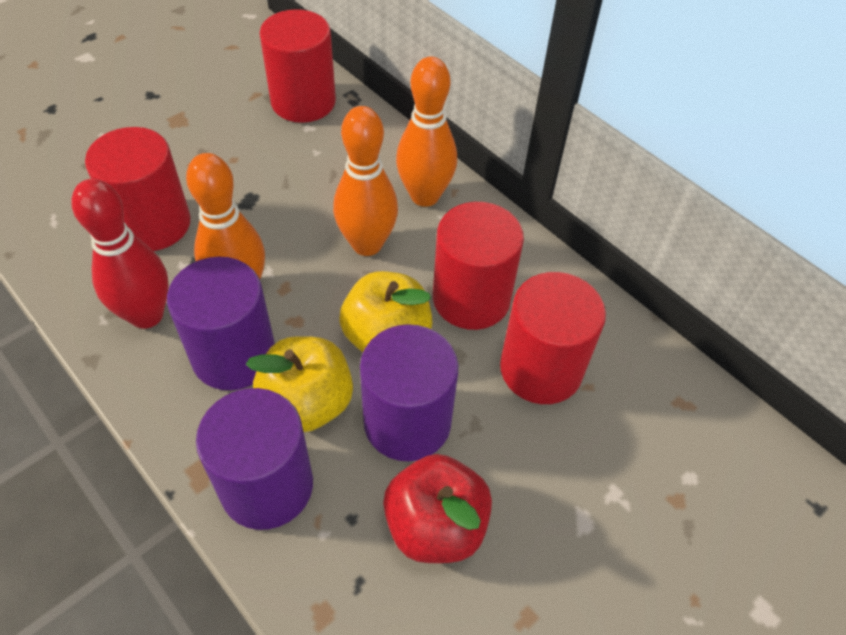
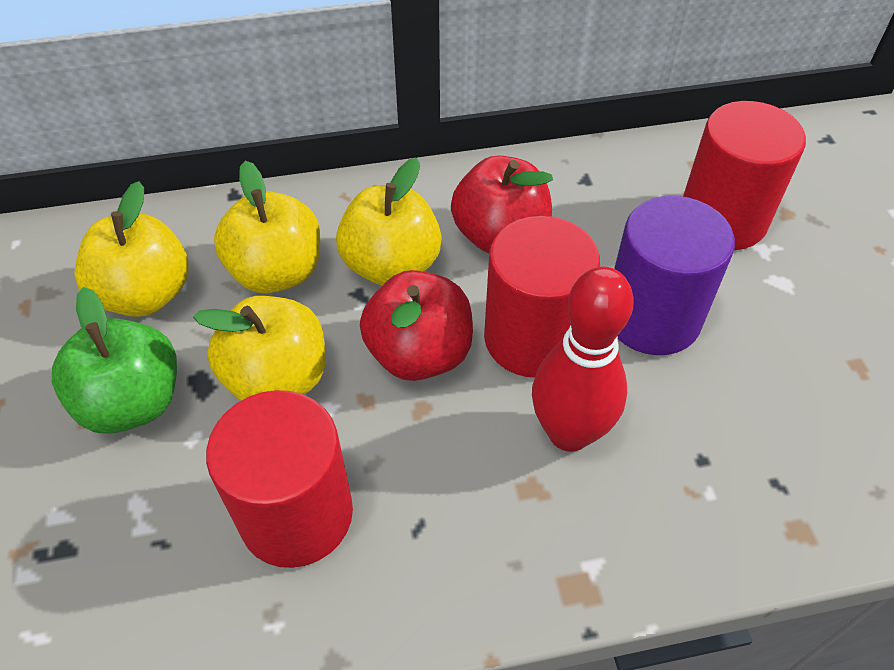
green apple: 0 -> 1
orange bowling pin: 3 -> 0
purple cylinder: 3 -> 1
red apple: 1 -> 2
red cylinder: 4 -> 3
yellow apple: 2 -> 4

